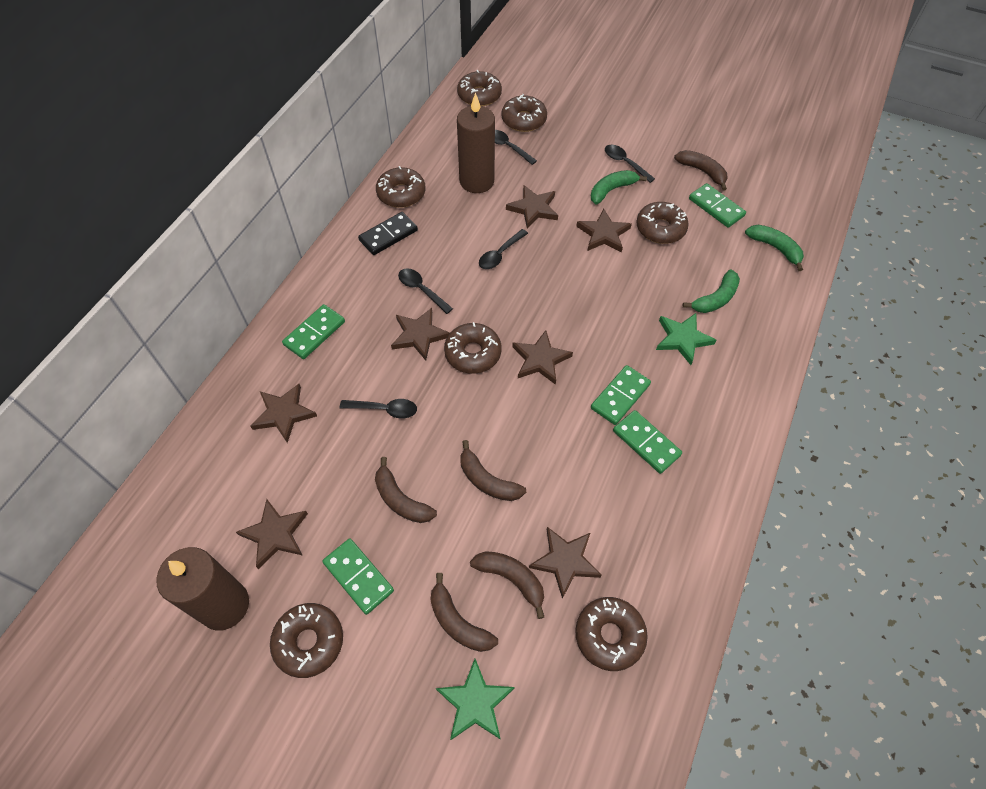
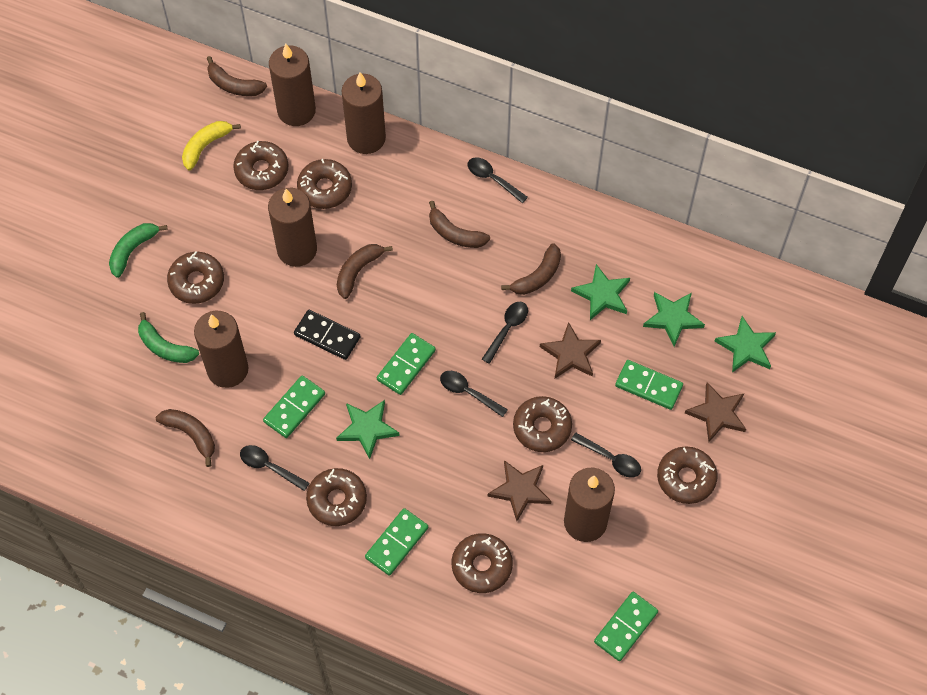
brown candle: 2 -> 5
brown star: 7 -> 3
green banana: 3 -> 2
green star: 2 -> 4
yellow banana: 0 -> 1

